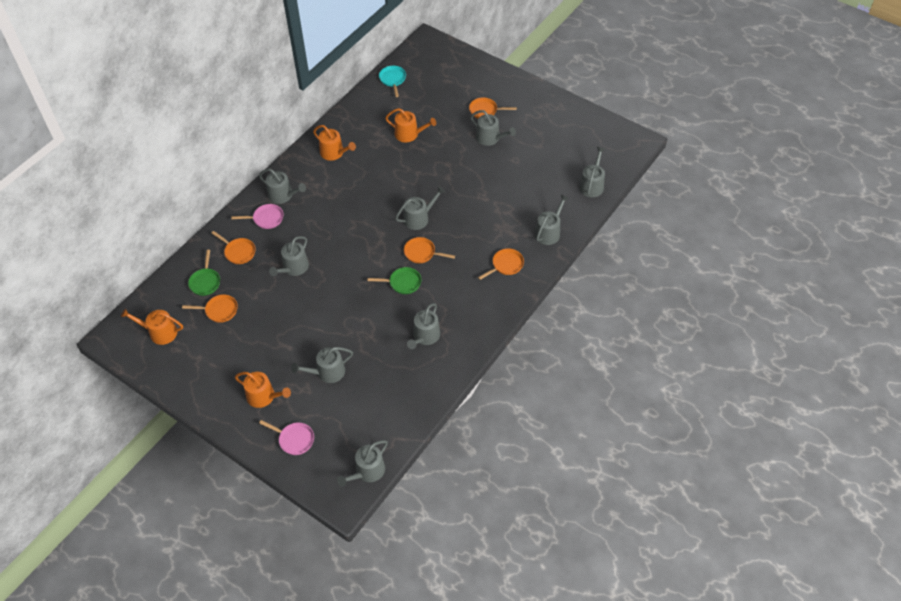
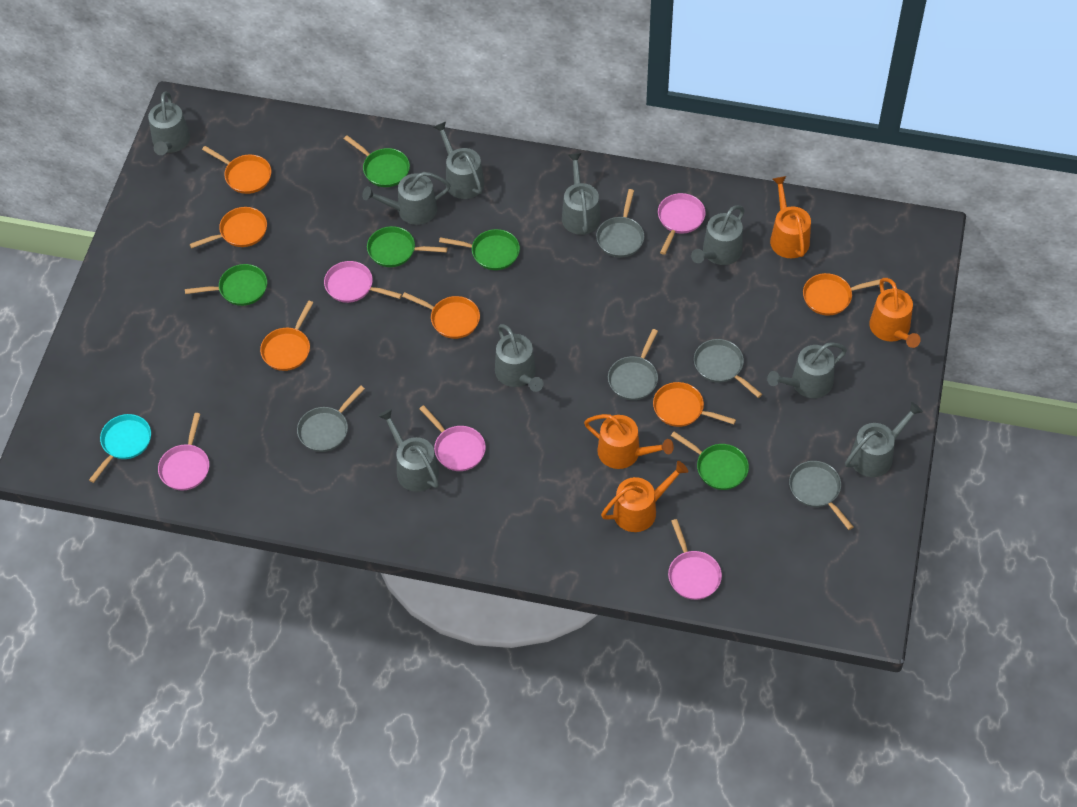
green pan: 2 -> 5
grey pan: 0 -> 5
orange pan: 5 -> 6
pink pan: 2 -> 5

